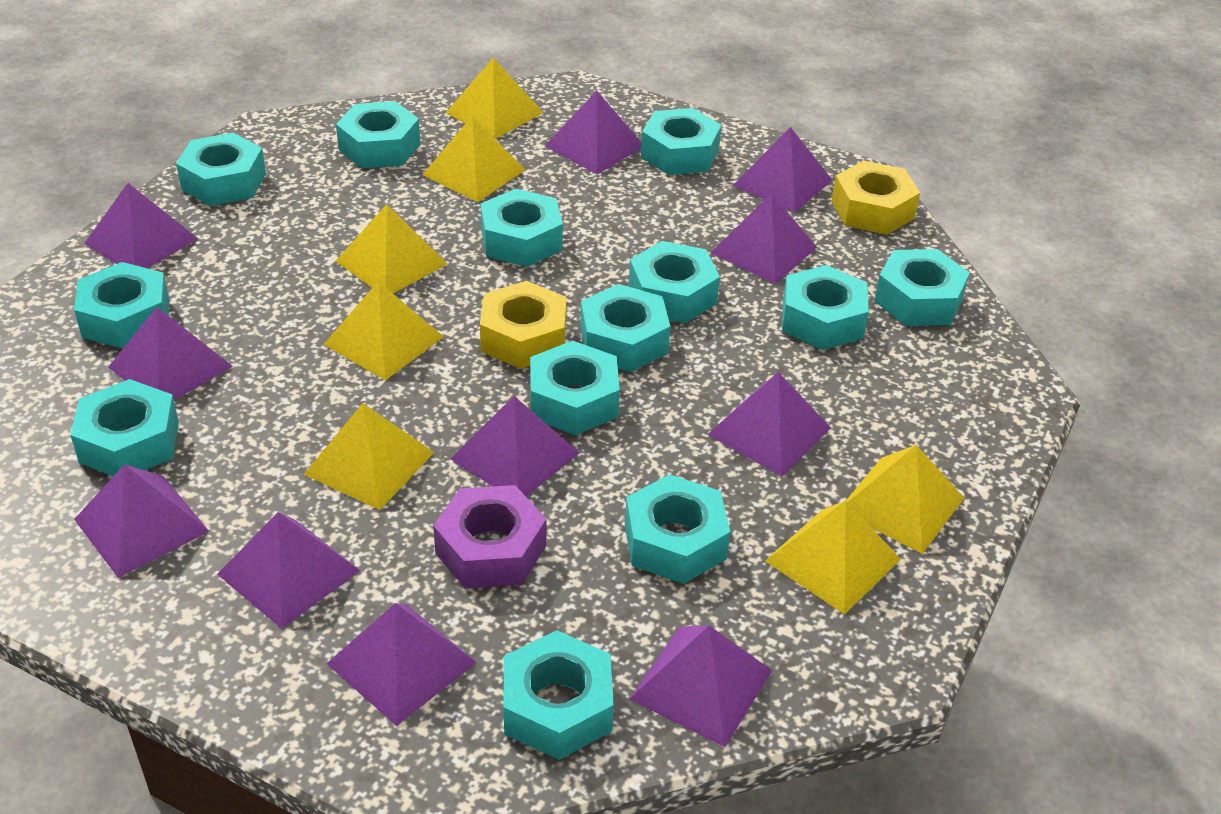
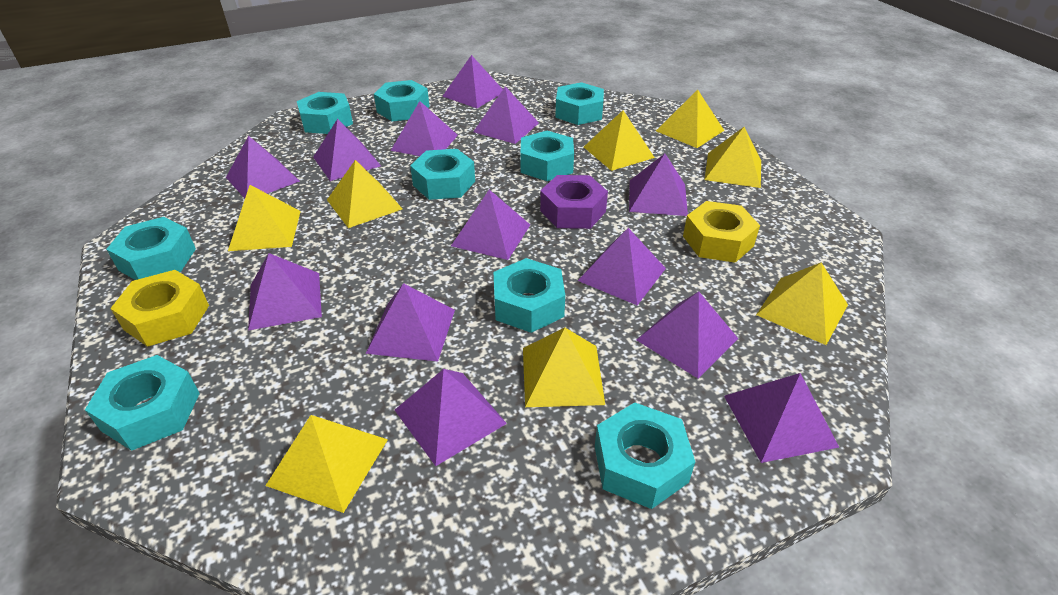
purple pyramid: 11 -> 13
turquoise nut: 13 -> 9
yellow pyramid: 7 -> 8

